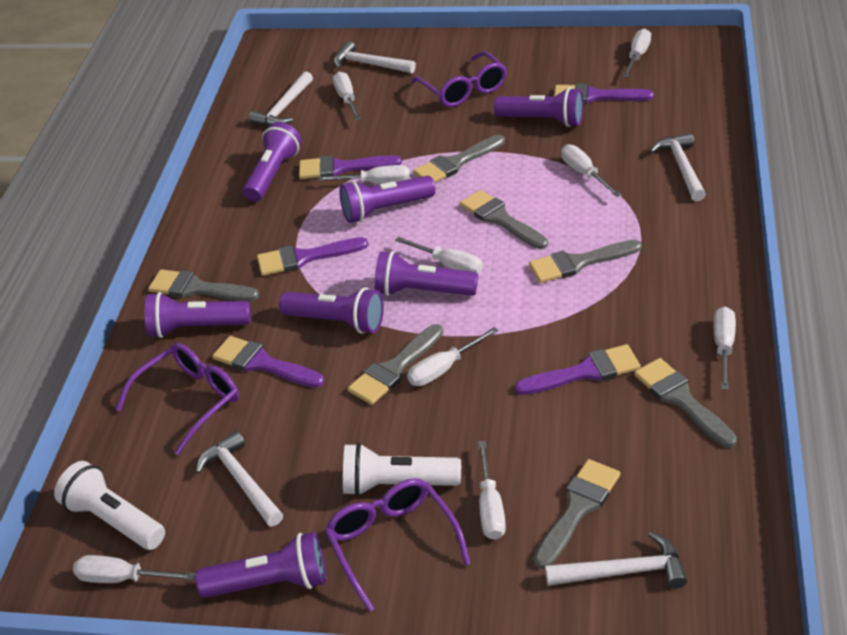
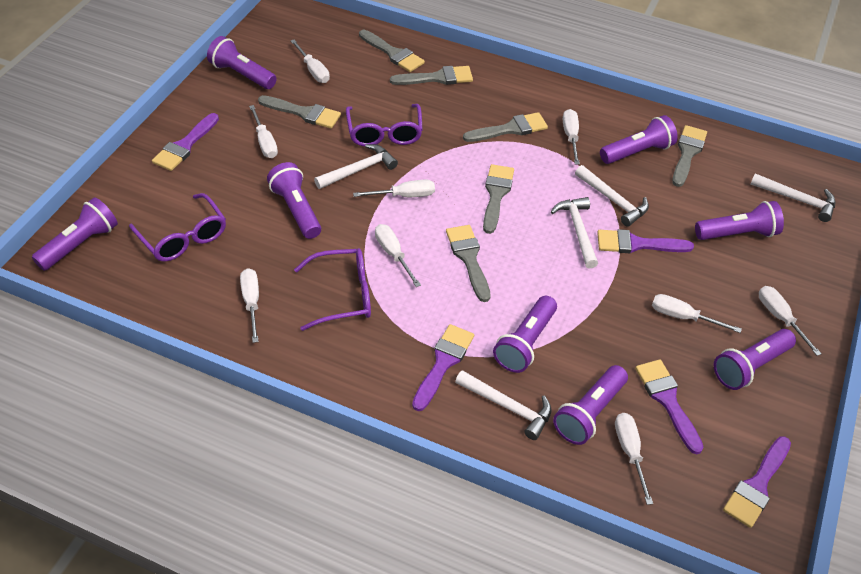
purple flashlight: 7 -> 8
white flashlight: 2 -> 0

